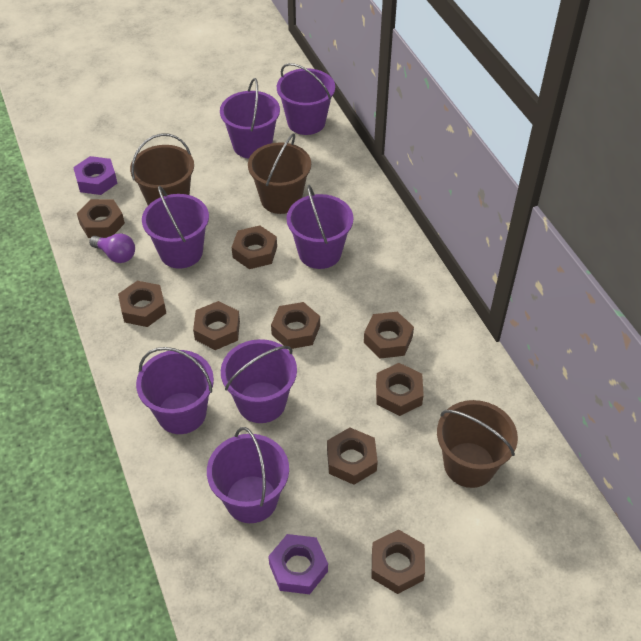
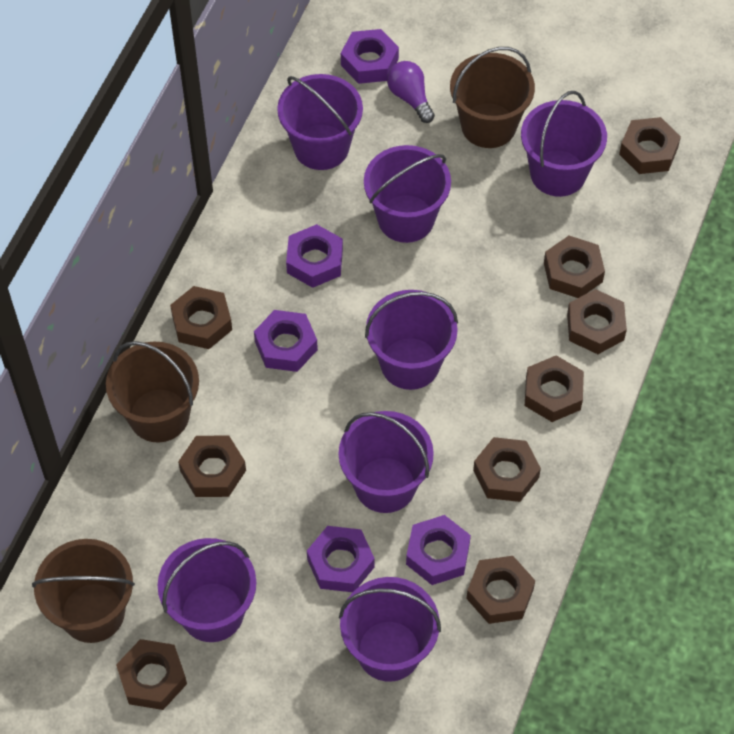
purple nut: 2 -> 5

